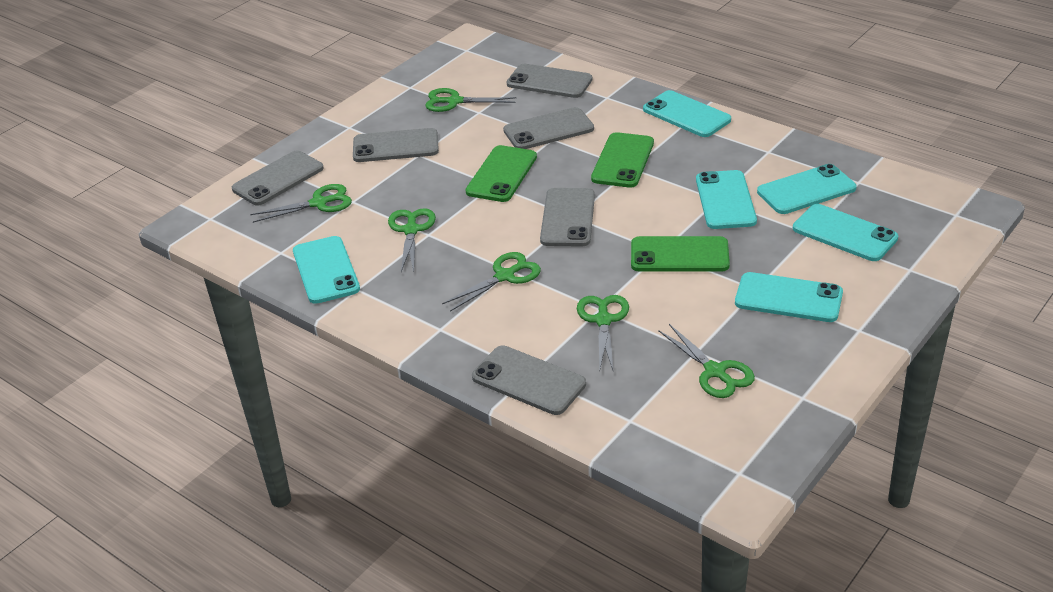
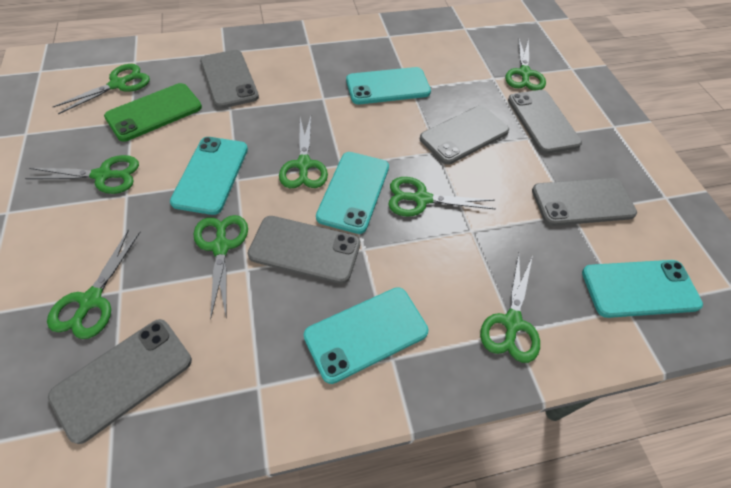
green phone: 3 -> 1
green scissors: 6 -> 8
turquoise phone: 6 -> 5

